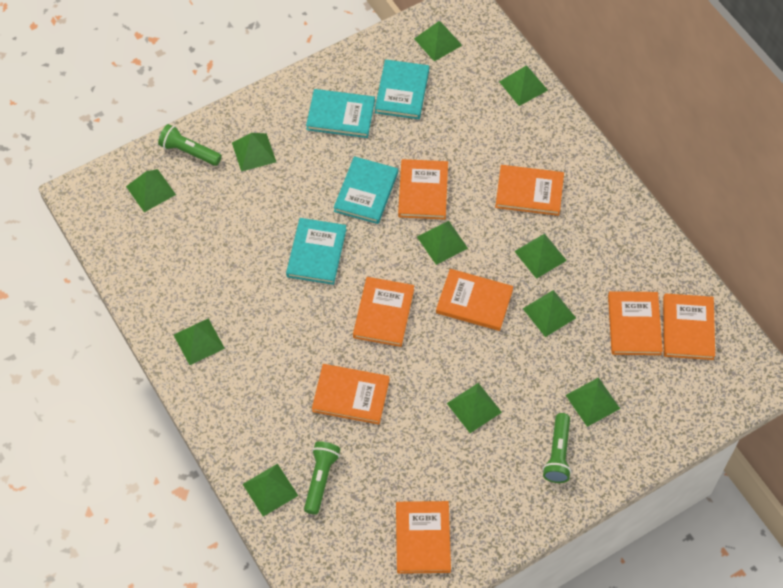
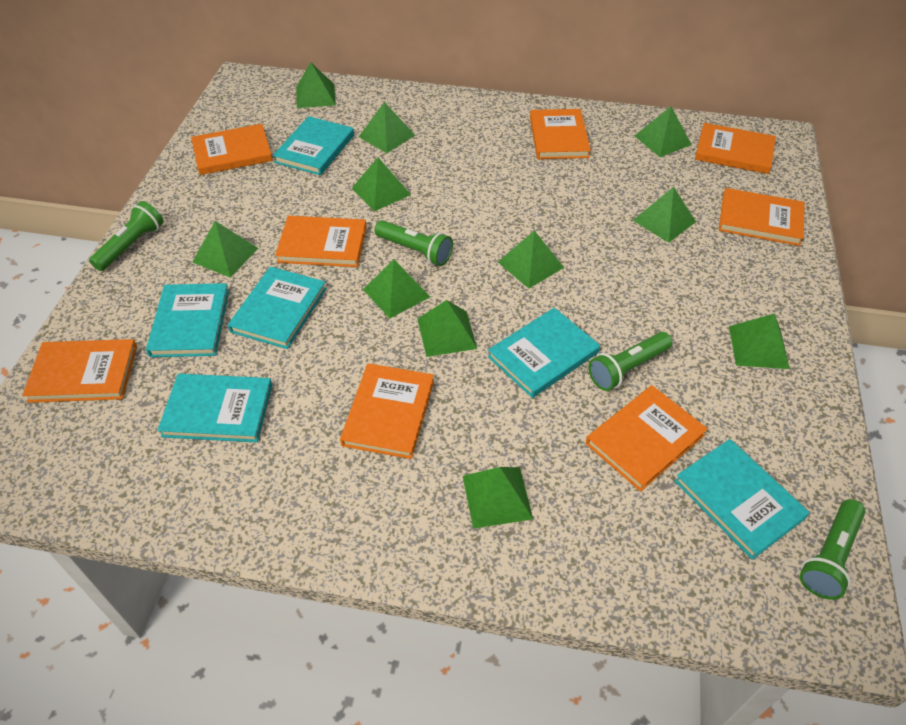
green flashlight: 3 -> 4
turquoise book: 4 -> 6

